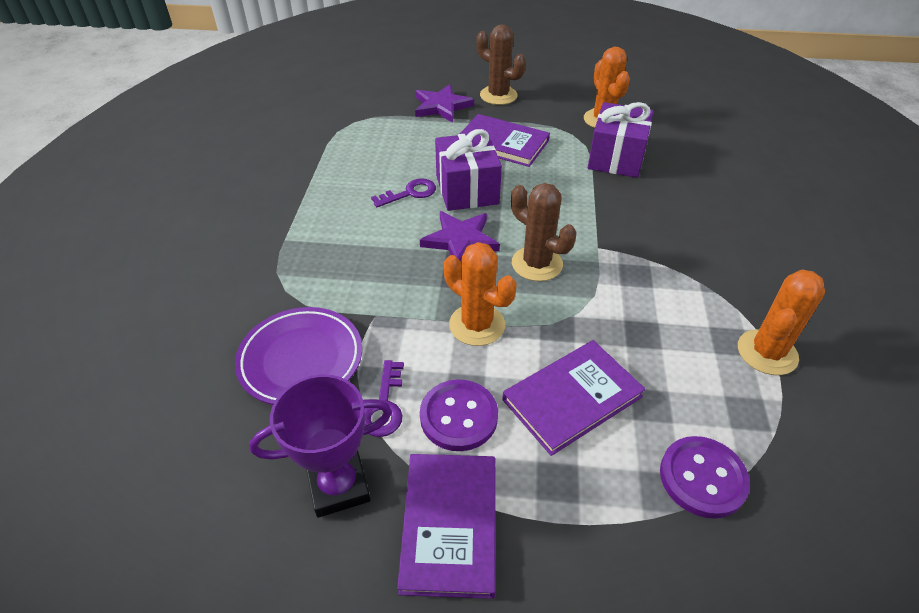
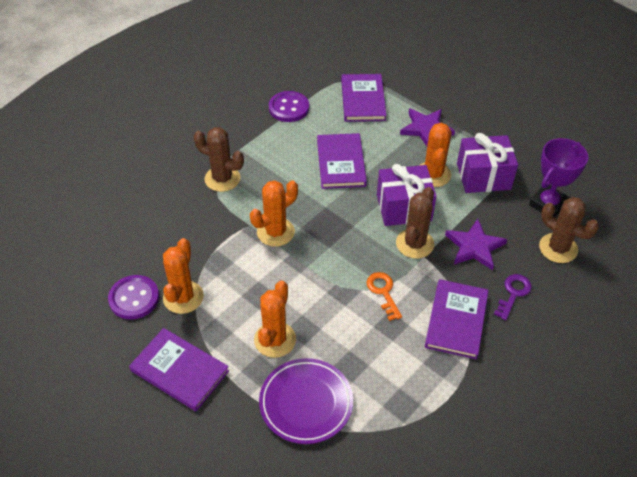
brown cactus: 2 -> 3
orange cactus: 3 -> 4
orange key: 0 -> 1
purple book: 3 -> 4
purple key: 2 -> 1

